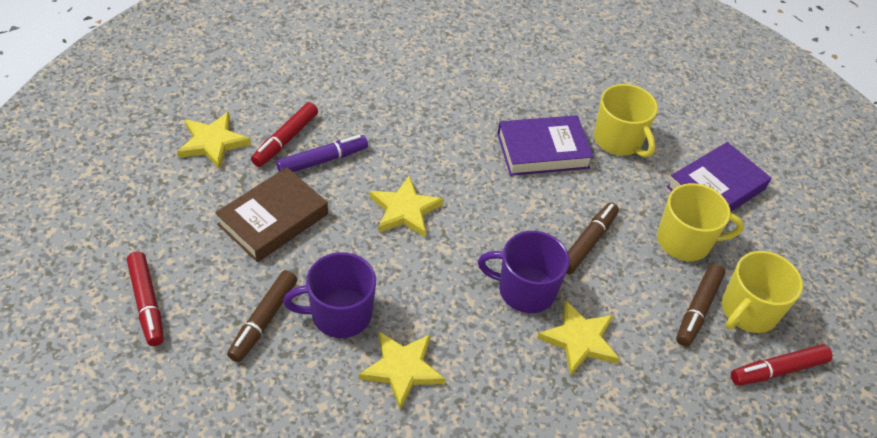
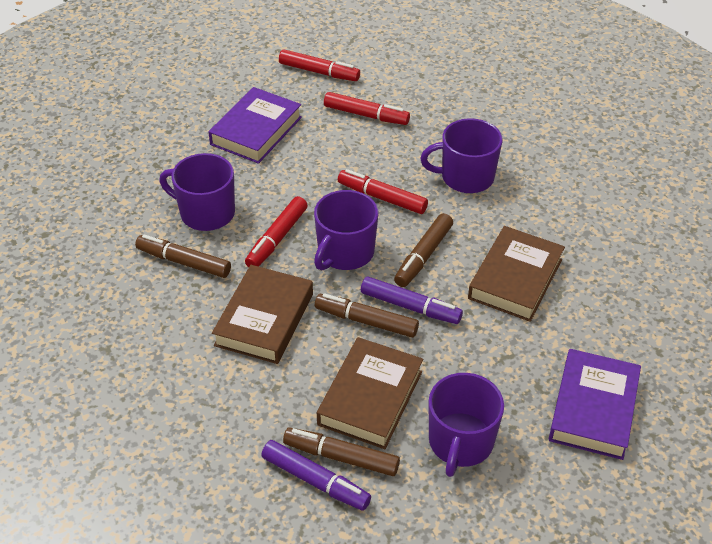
brown book: 1 -> 3
brown marker: 3 -> 4
purple marker: 1 -> 2
purple mug: 2 -> 4
red marker: 3 -> 4
yellow mug: 3 -> 0
yellow star: 4 -> 0

